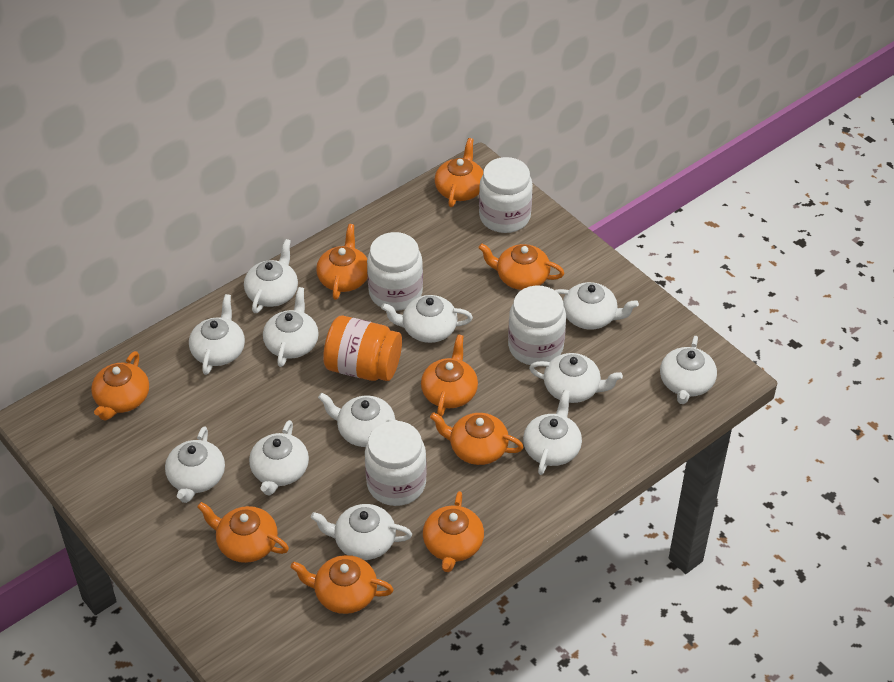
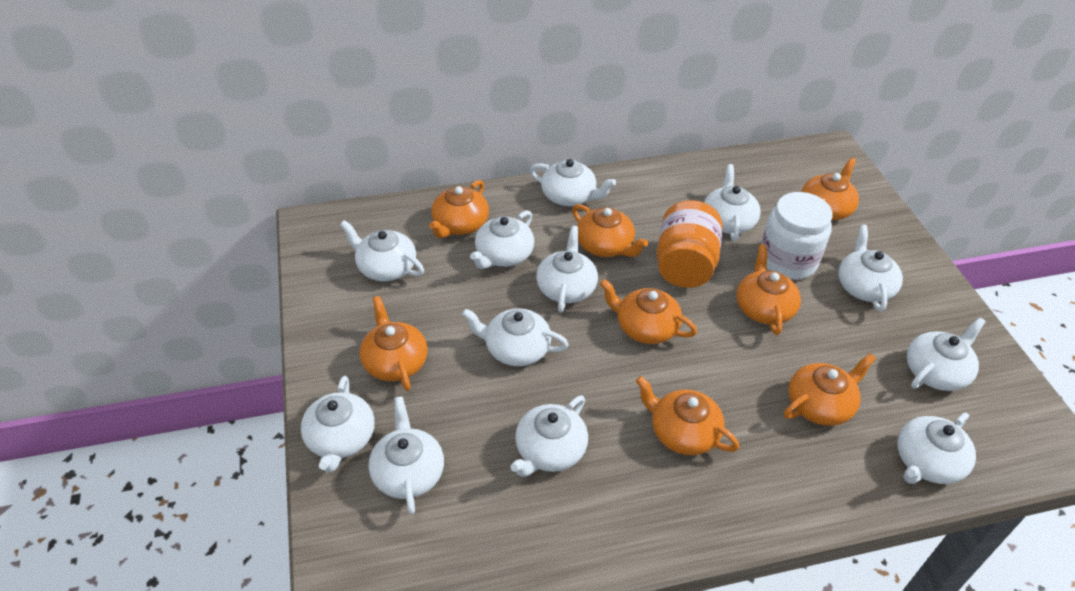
orange teapot: 9 -> 8
white jar: 4 -> 1

